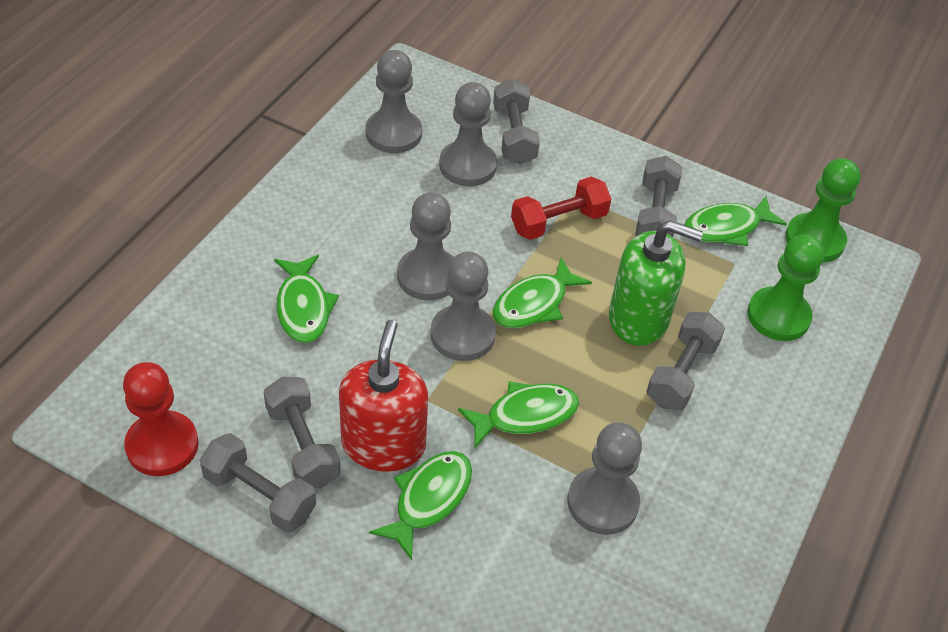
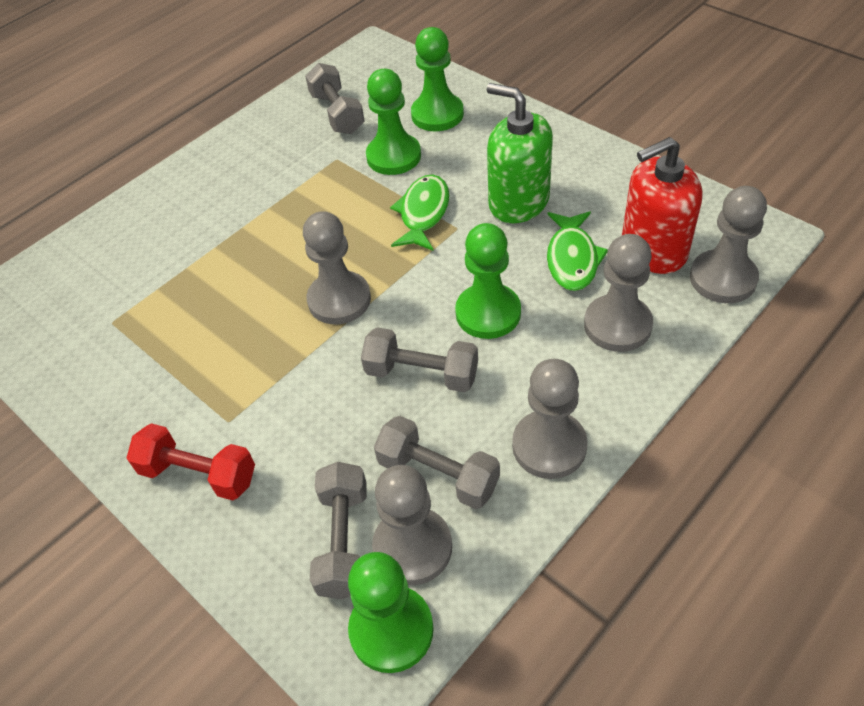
green fish: 5 -> 2
green pawn: 2 -> 4
grey dumbbell: 5 -> 4
red pawn: 1 -> 0

